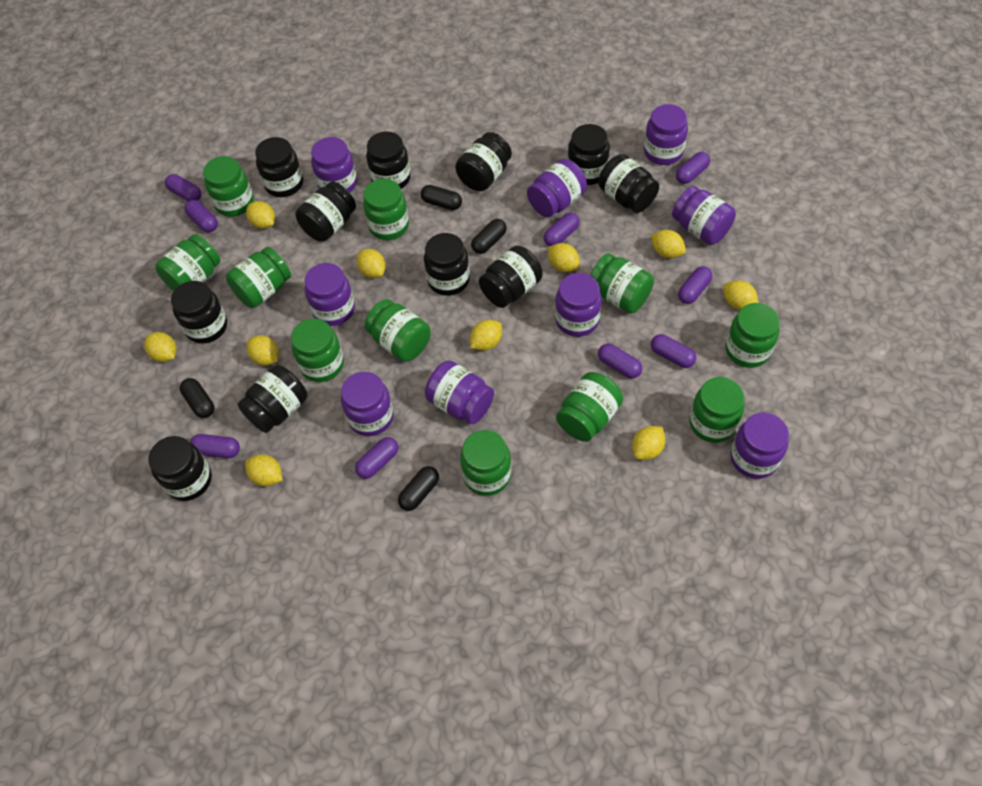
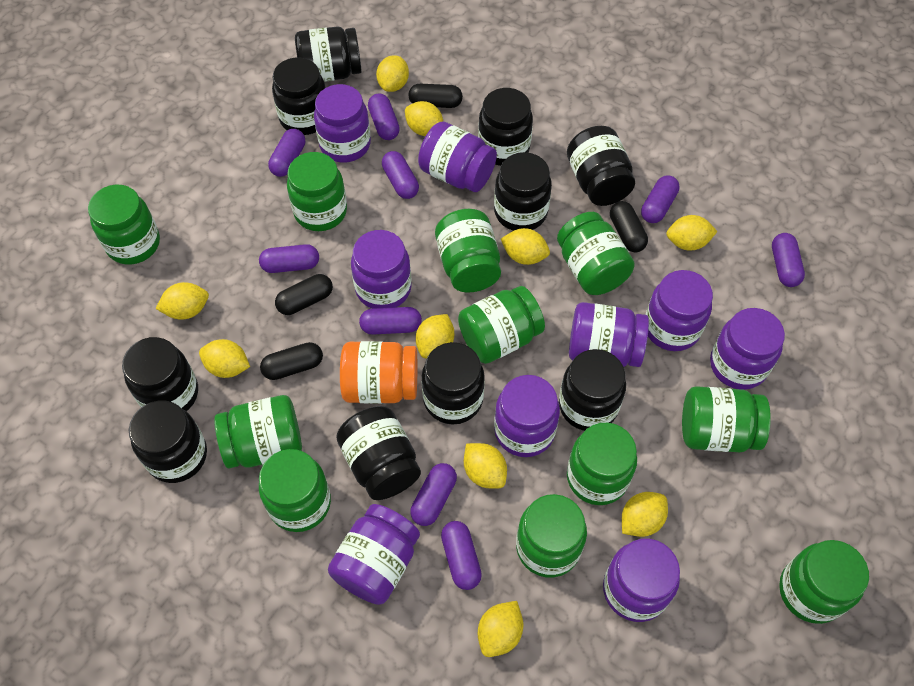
black jar: 11 -> 10
orange jar: 0 -> 1

